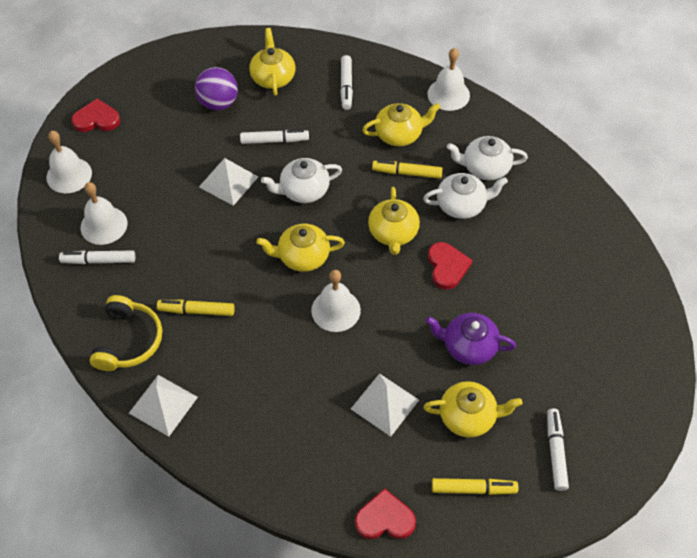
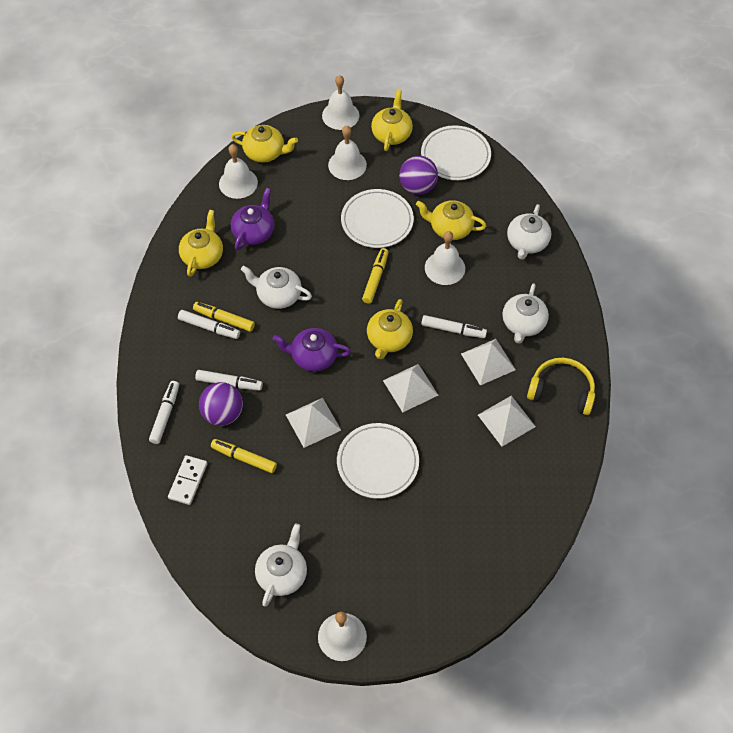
purple ball: 1 -> 2
purple teapot: 1 -> 2
red heart: 3 -> 0
white bell: 4 -> 5
white domino: 0 -> 1
white plate: 0 -> 3
white pyramid: 3 -> 4
white teapot: 3 -> 4

